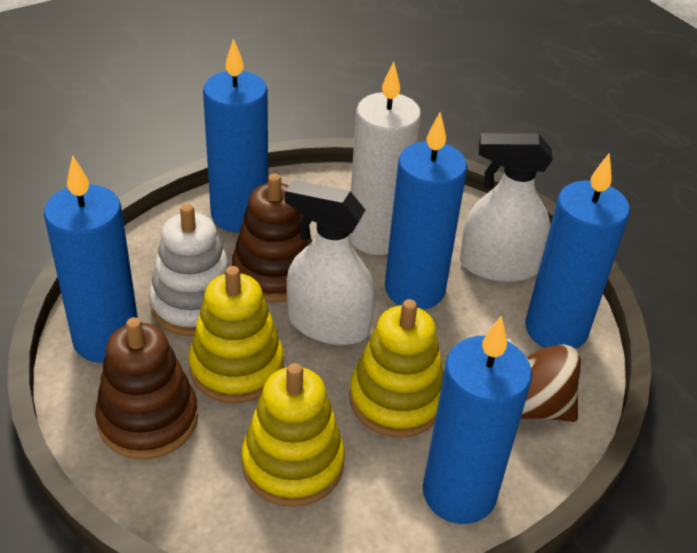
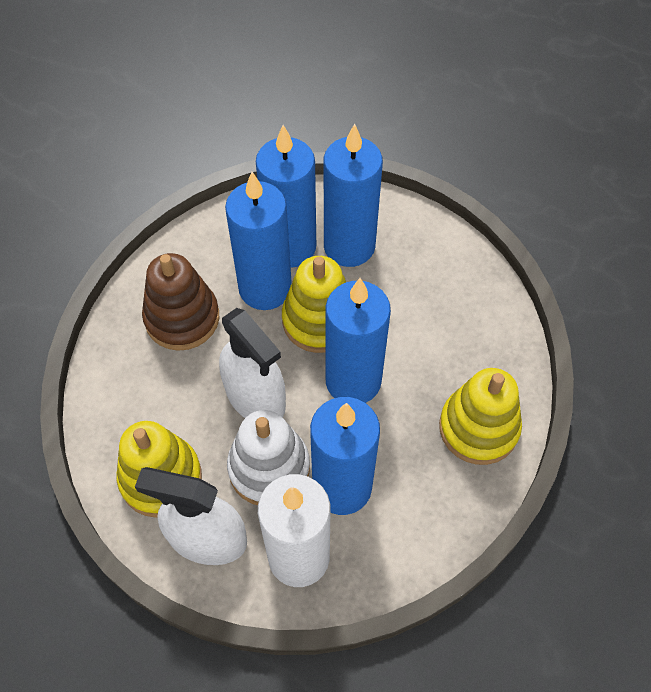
brown spinning top: 1 -> 0
brown stacking toy: 2 -> 1

